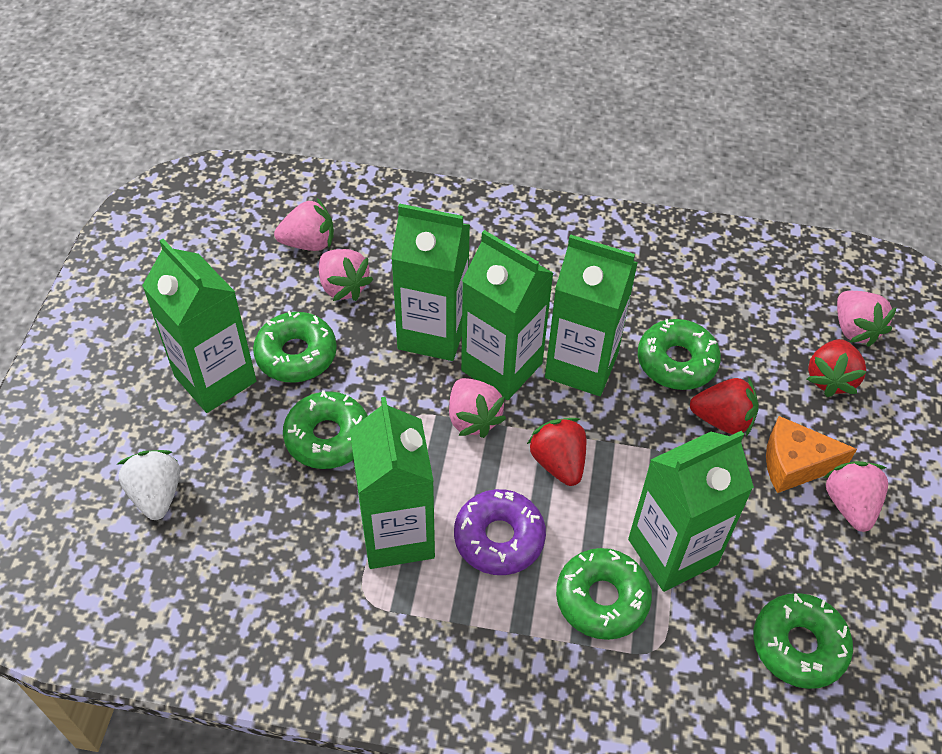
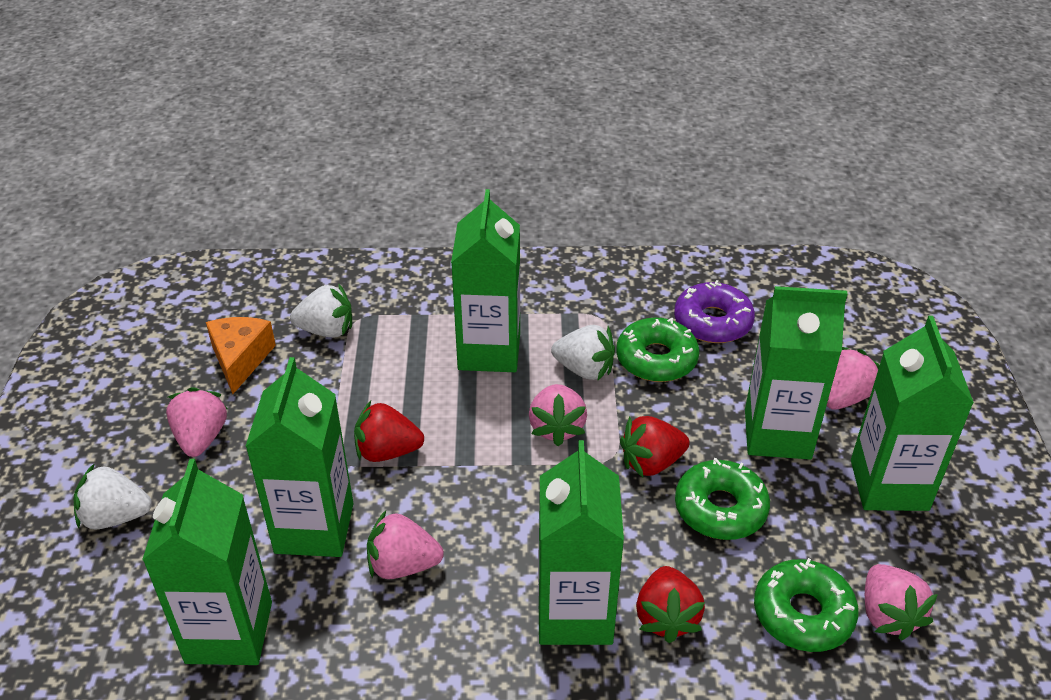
green donut: 5 -> 3
white strawberry: 1 -> 3

